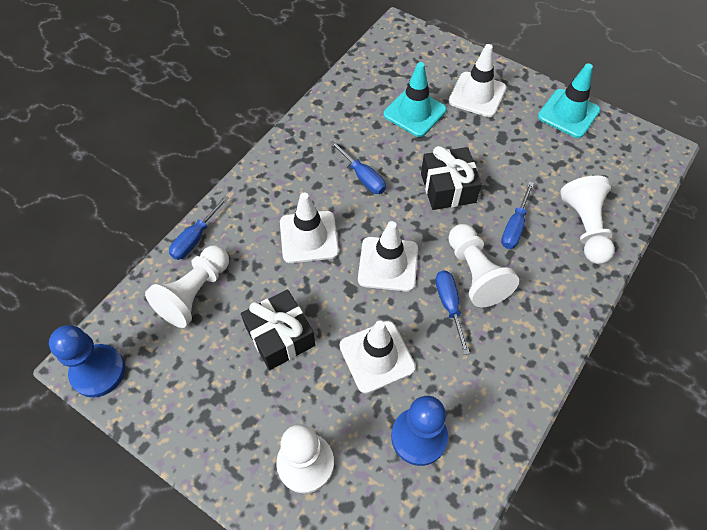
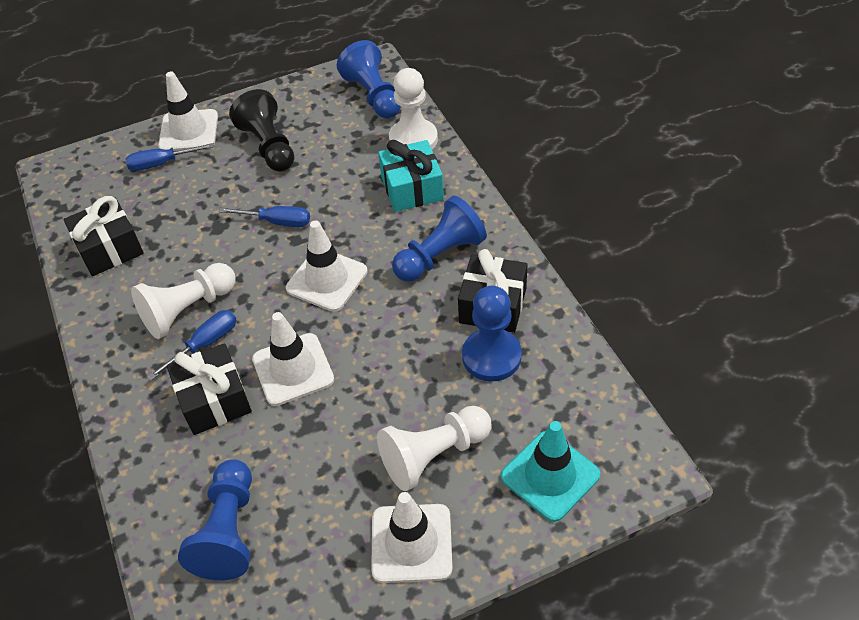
black gift: 2 -> 3
black pawn: 0 -> 1
blue pawn: 2 -> 4
blue screwdriver: 4 -> 3
turquoise gift: 0 -> 1
turquoise traffic cone: 2 -> 1
white pawn: 4 -> 3

